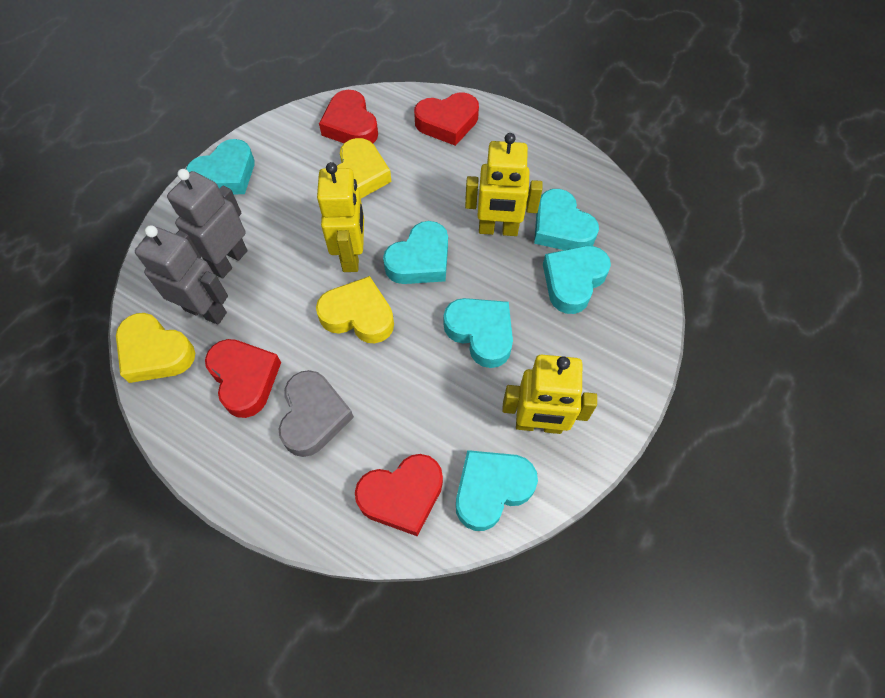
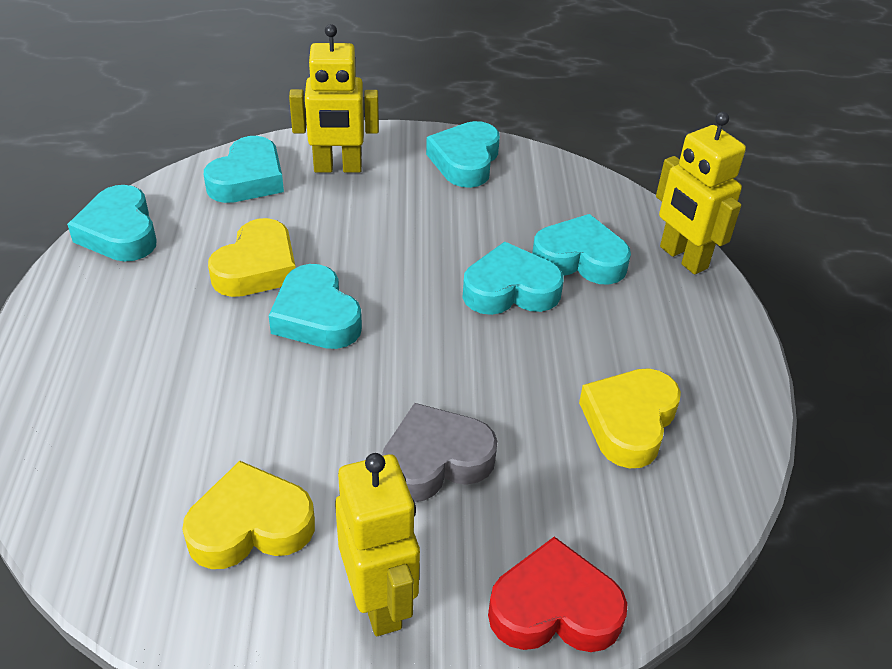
grey robot: 2 -> 0
red heart: 4 -> 1

